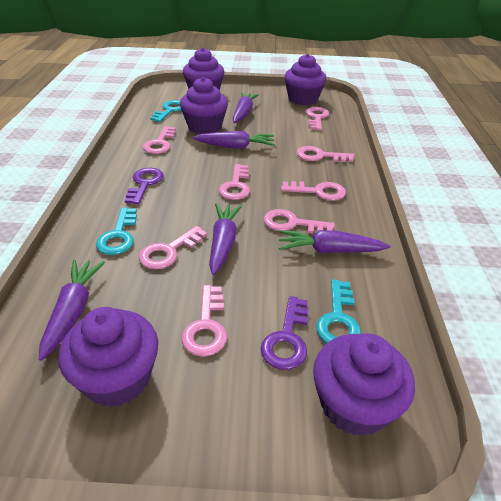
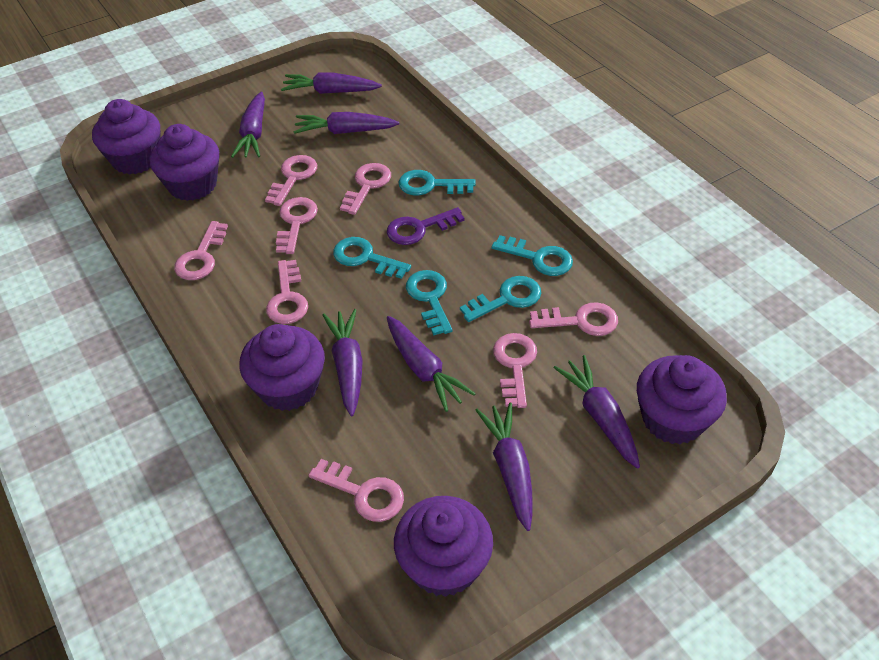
purple carrot: 5 -> 7
purple key: 2 -> 1
turquoise key: 3 -> 5

